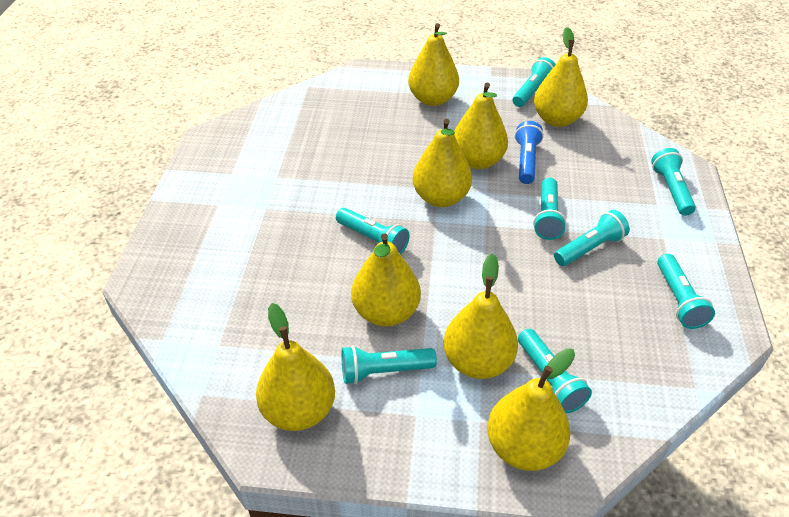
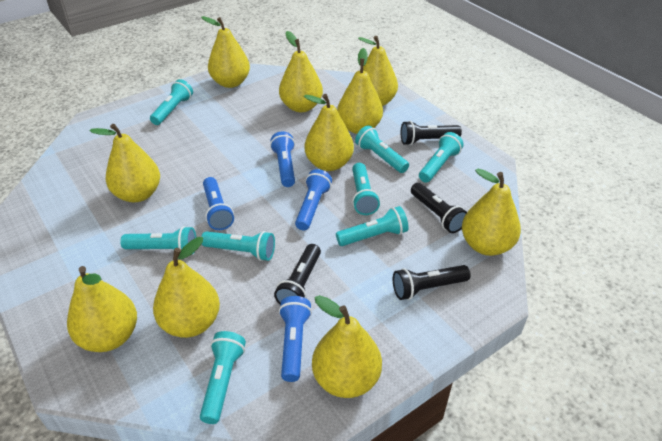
black flashlight: 0 -> 4
blue flashlight: 1 -> 4
yellow pear: 8 -> 10

